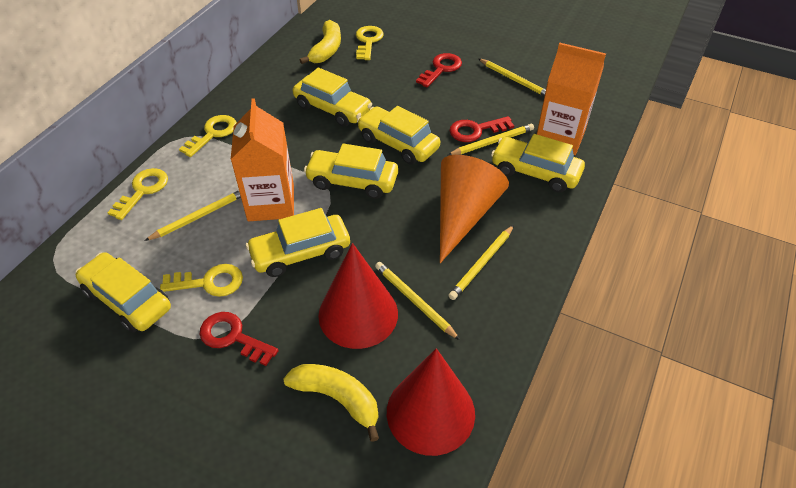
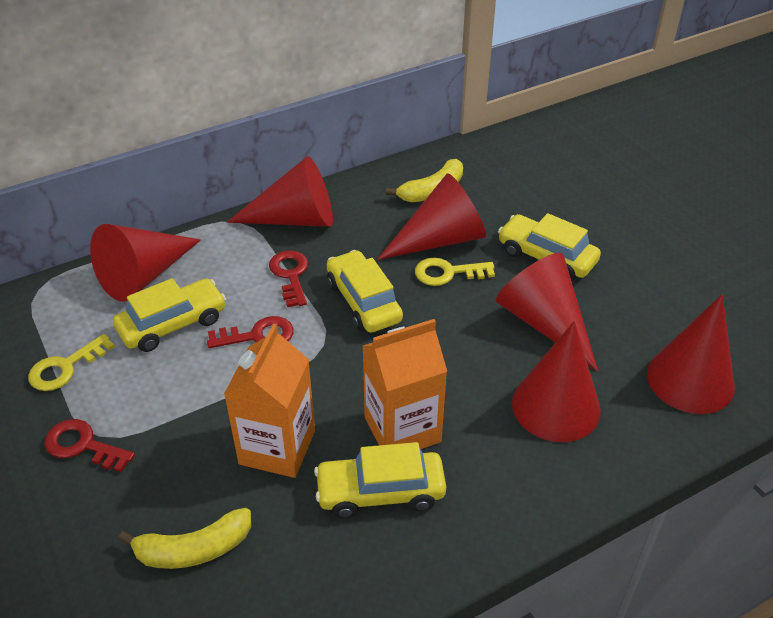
orange cone: 1 -> 0
red cone: 2 -> 6
yellow car: 6 -> 4
yellow key: 4 -> 2
yellow pencil: 5 -> 0

